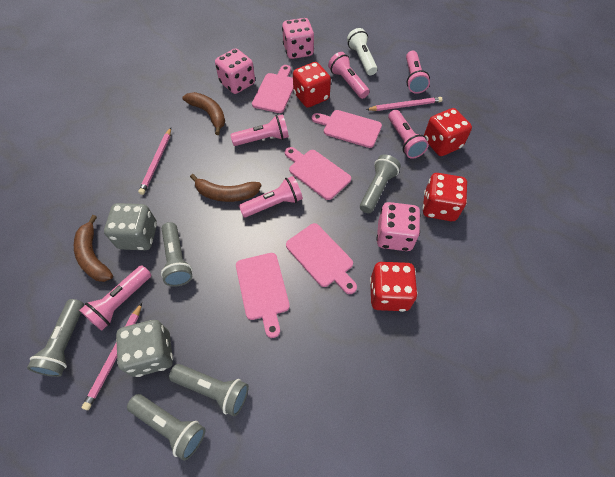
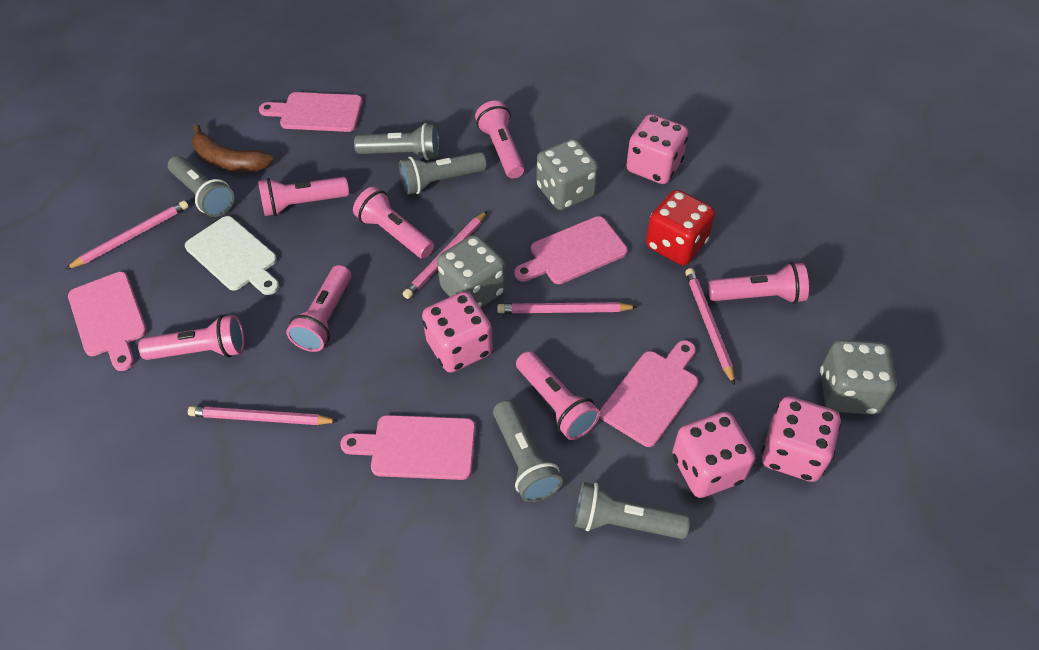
brown banana: 3 -> 1
grey dice: 2 -> 3
pink dice: 3 -> 4
pink flashlight: 6 -> 7
pink pencil: 3 -> 5
red dice: 4 -> 1
white cutting board: 0 -> 1
white flashlight: 1 -> 0

